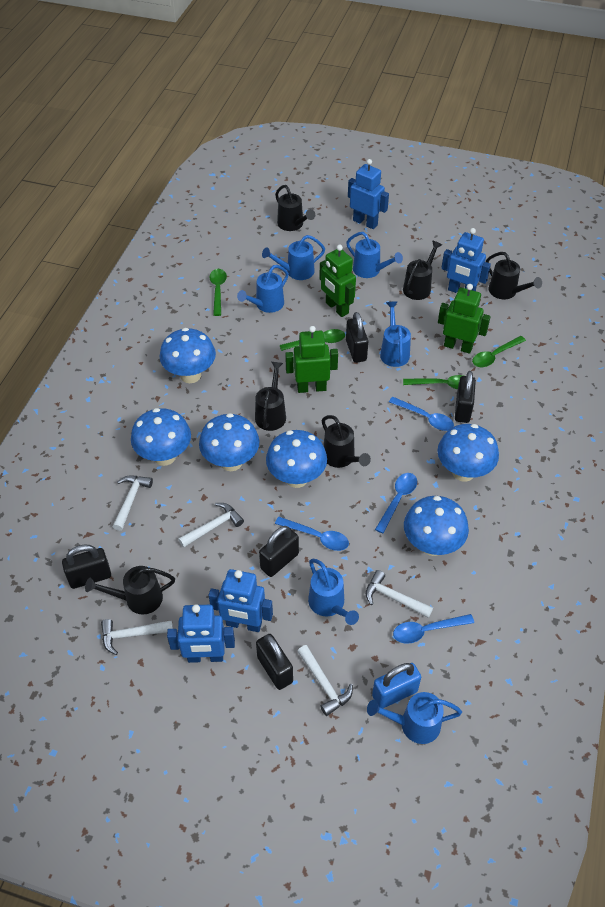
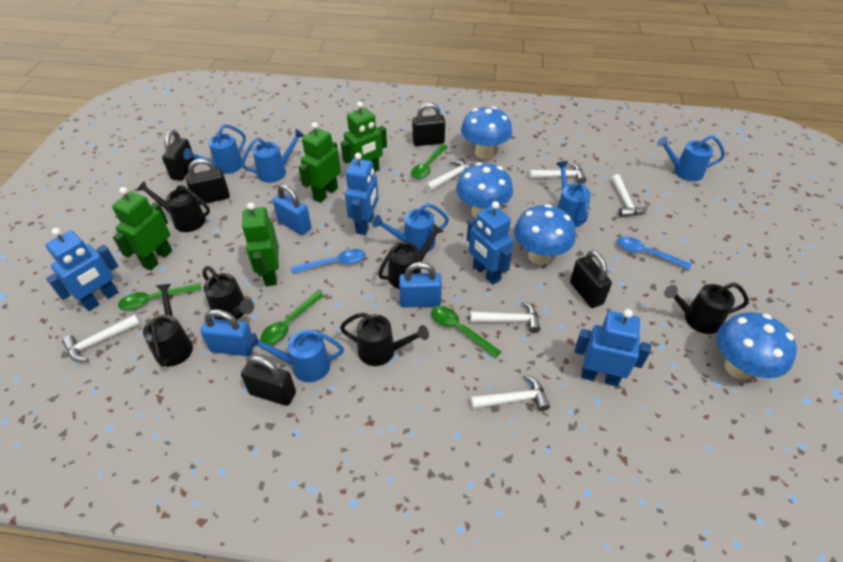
blue mushroom: 6 -> 4
blue padlock: 1 -> 3
blue spoon: 4 -> 2
green robot: 3 -> 4
white hammer: 5 -> 6

